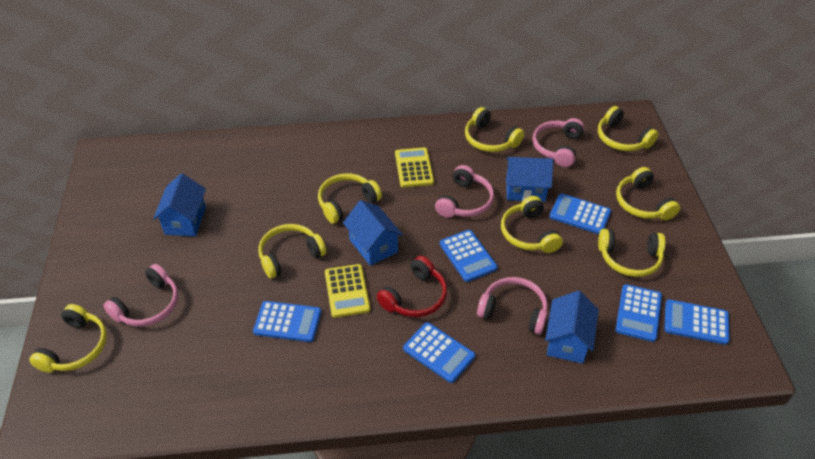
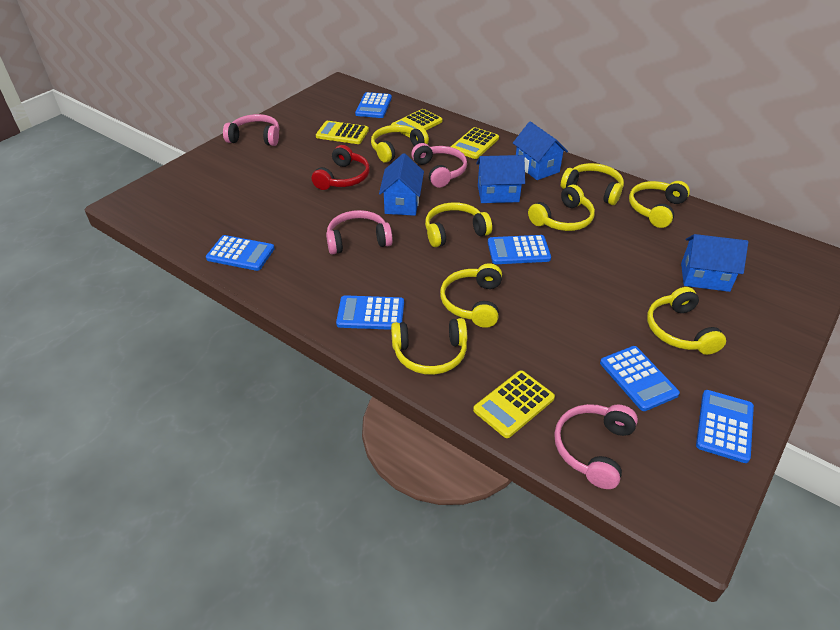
yellow calculator: 2 -> 4

